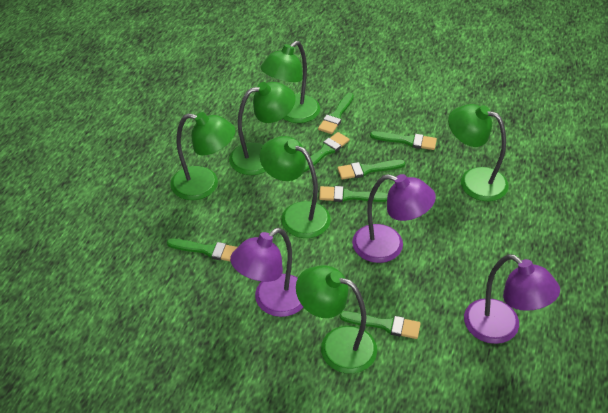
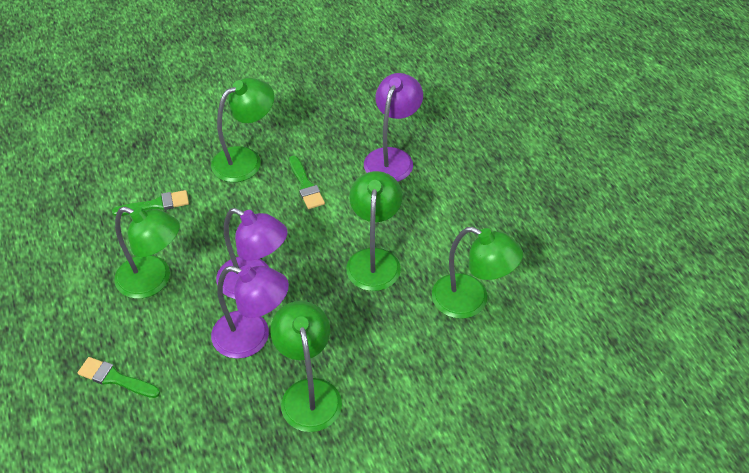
green brush: 7 -> 3
green lamp: 6 -> 5

